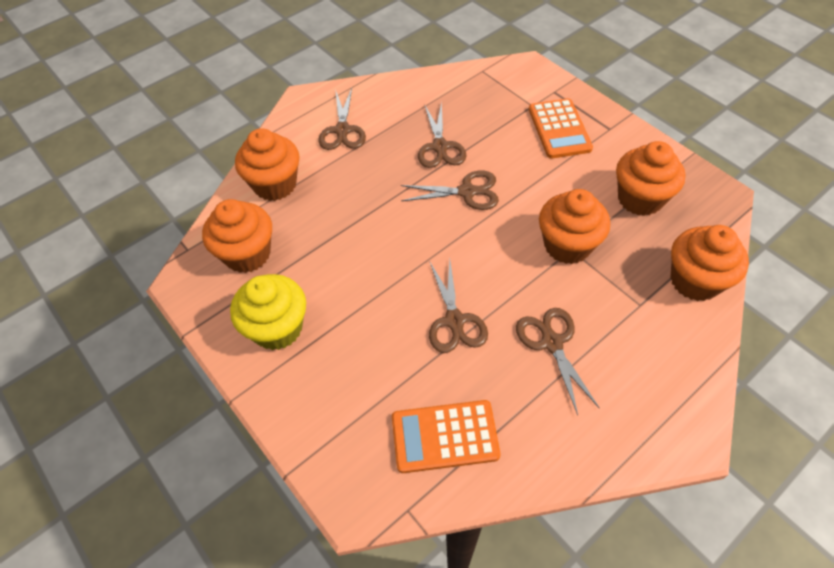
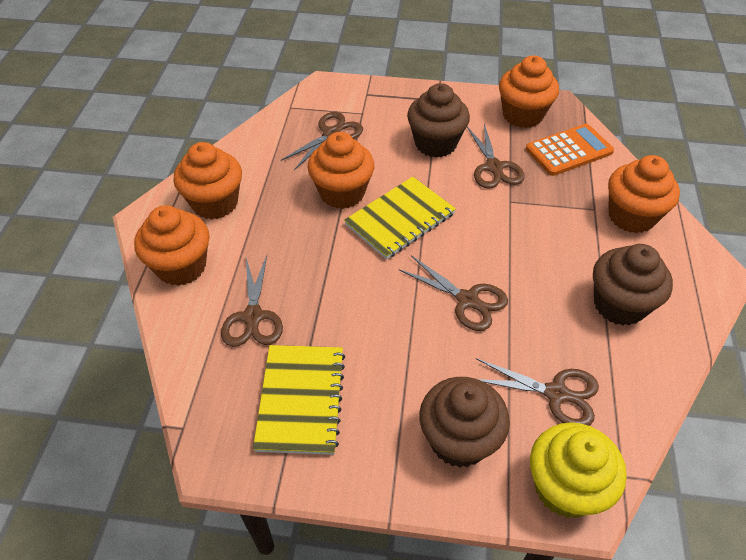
brown cupcake: 0 -> 3
orange calculator: 2 -> 1
yellow notebook: 0 -> 2

